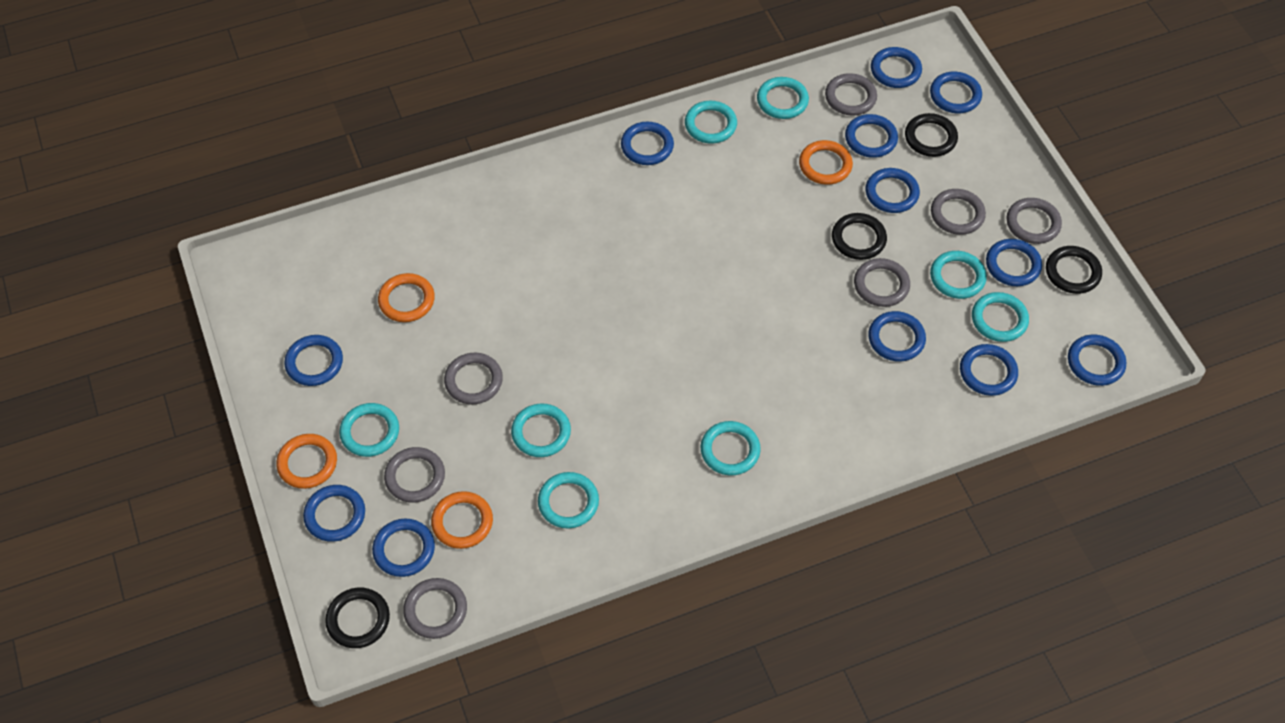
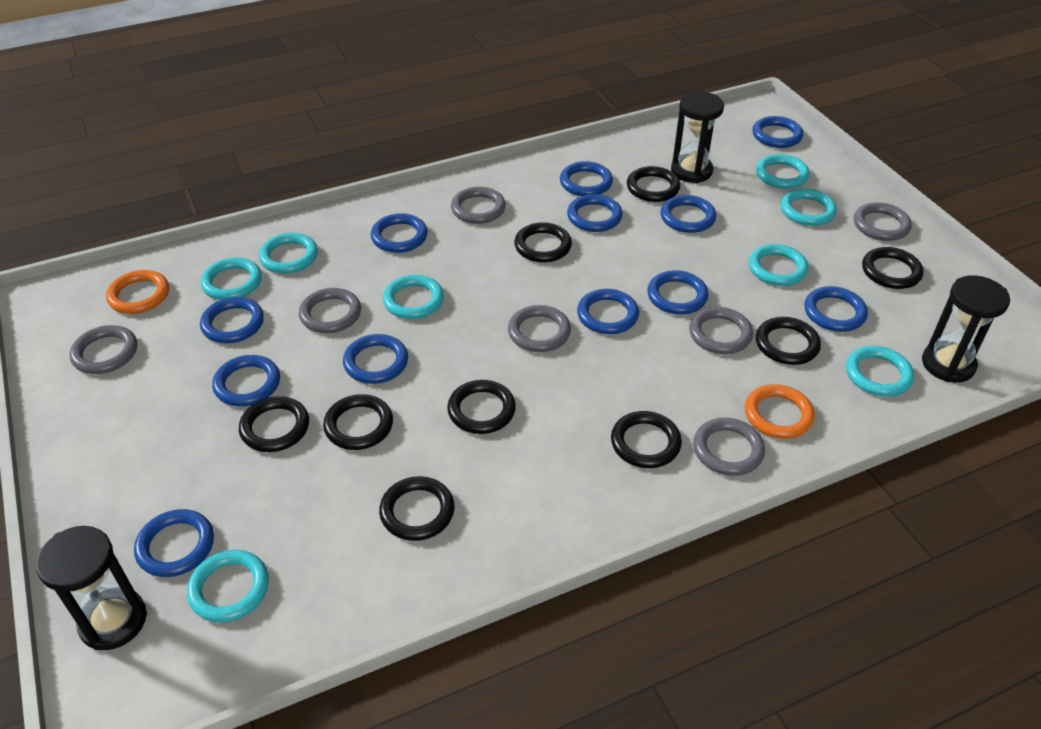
black hourglass: 0 -> 3
black ring: 4 -> 9
orange ring: 4 -> 2

